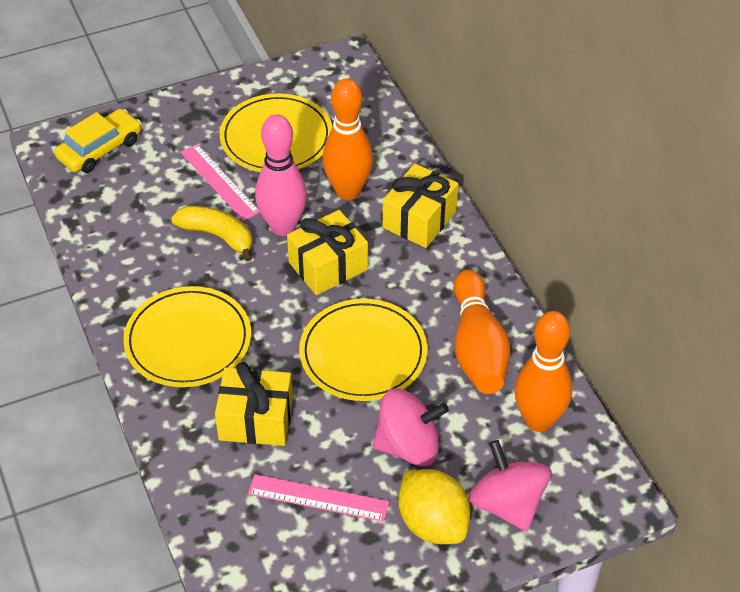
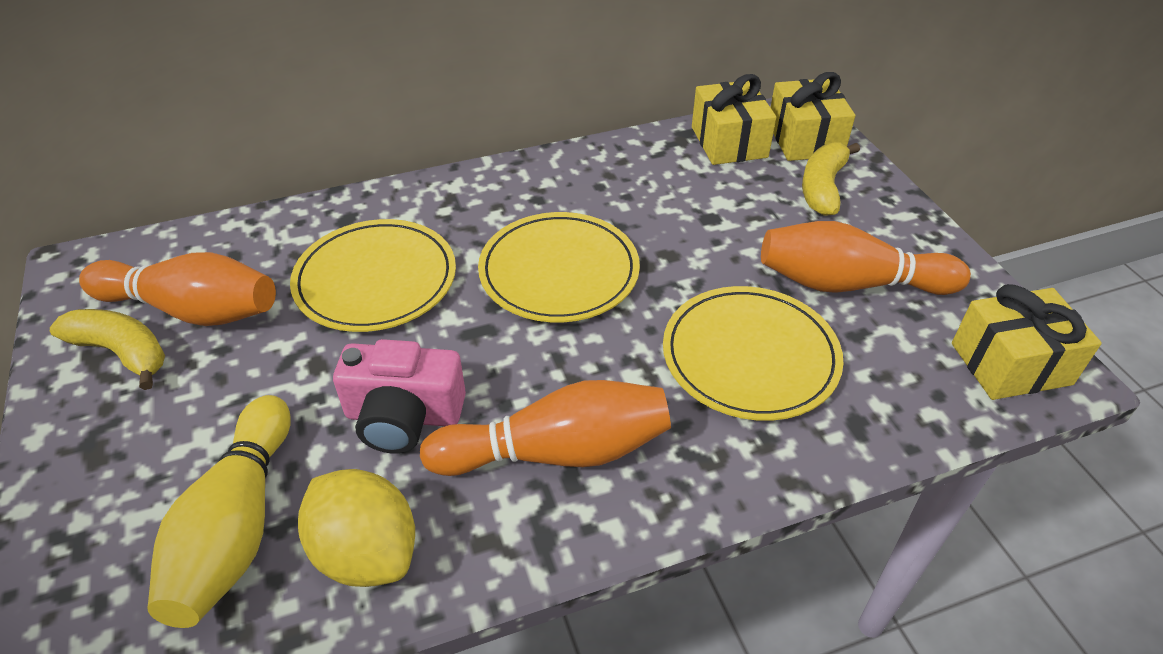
pink bowling pin: 1 -> 0
pink camera: 0 -> 1
pink ruler: 2 -> 0
pink spinning top: 2 -> 0
yellow banana: 1 -> 2
yellow bowling pin: 0 -> 1
yellow car: 1 -> 0

